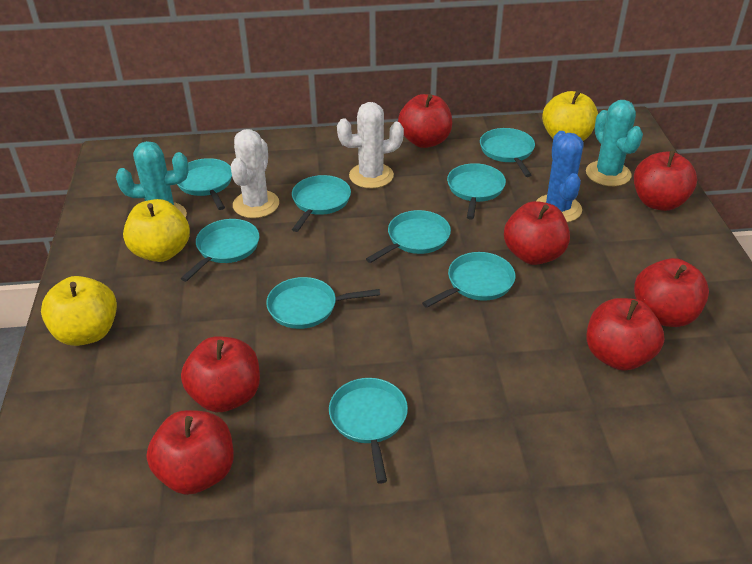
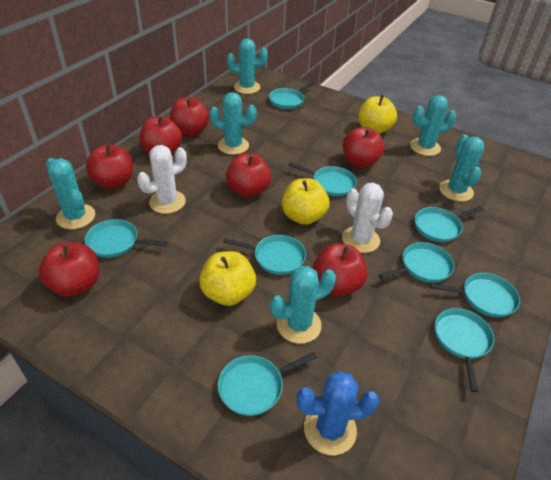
turquoise cactus: 2 -> 6

